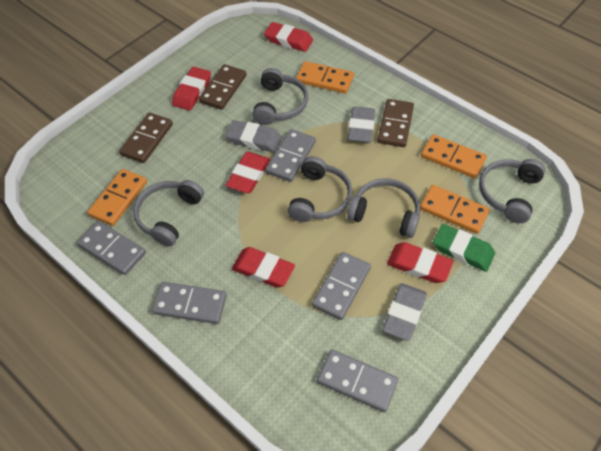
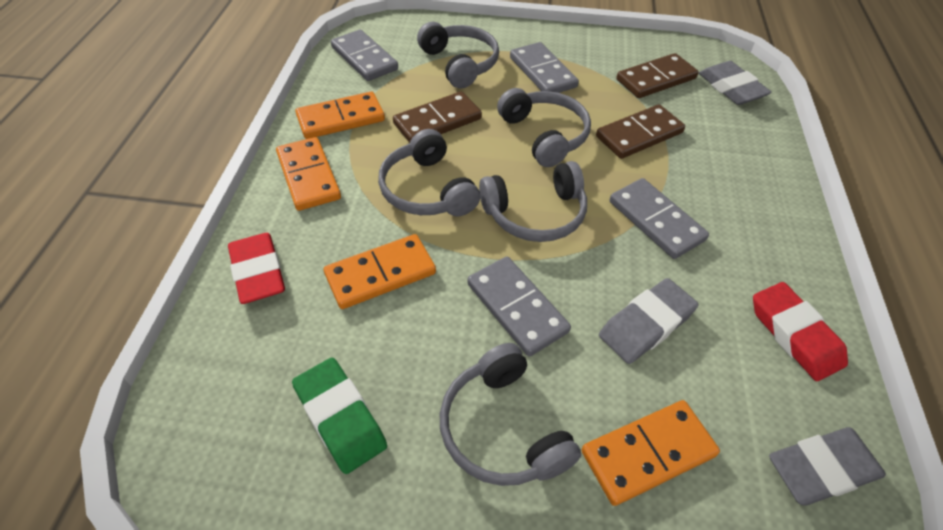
grey domino: 5 -> 4
red eraser: 5 -> 2

